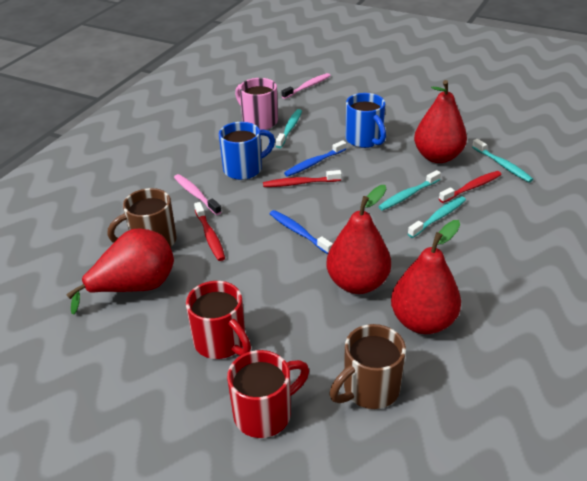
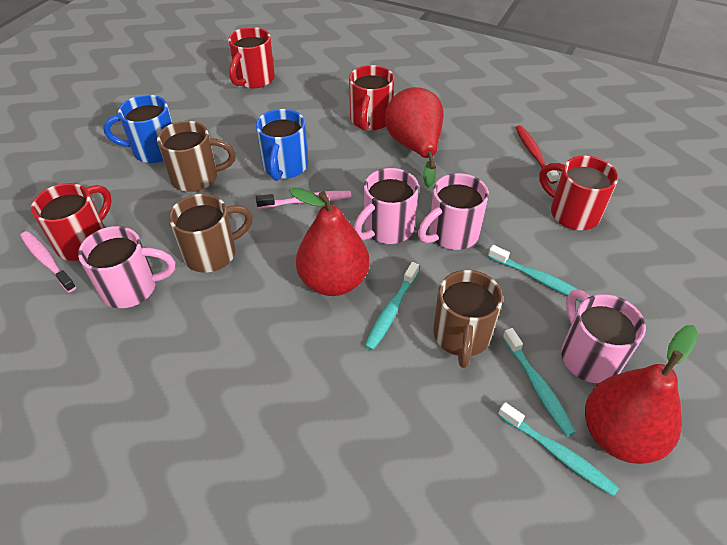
blue toothbrush: 2 -> 0
brown mug: 2 -> 3
pink mug: 1 -> 4
red mug: 2 -> 4
red pear: 4 -> 3
red toothbrush: 3 -> 1

